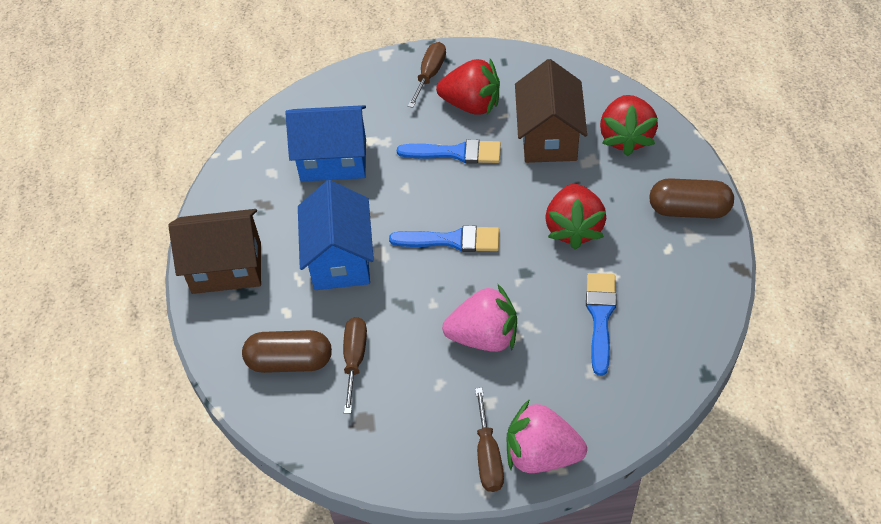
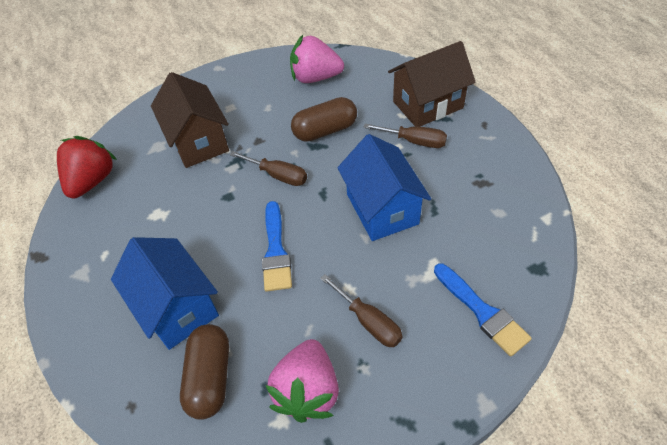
blue brush: 3 -> 2
red strawberry: 3 -> 1

